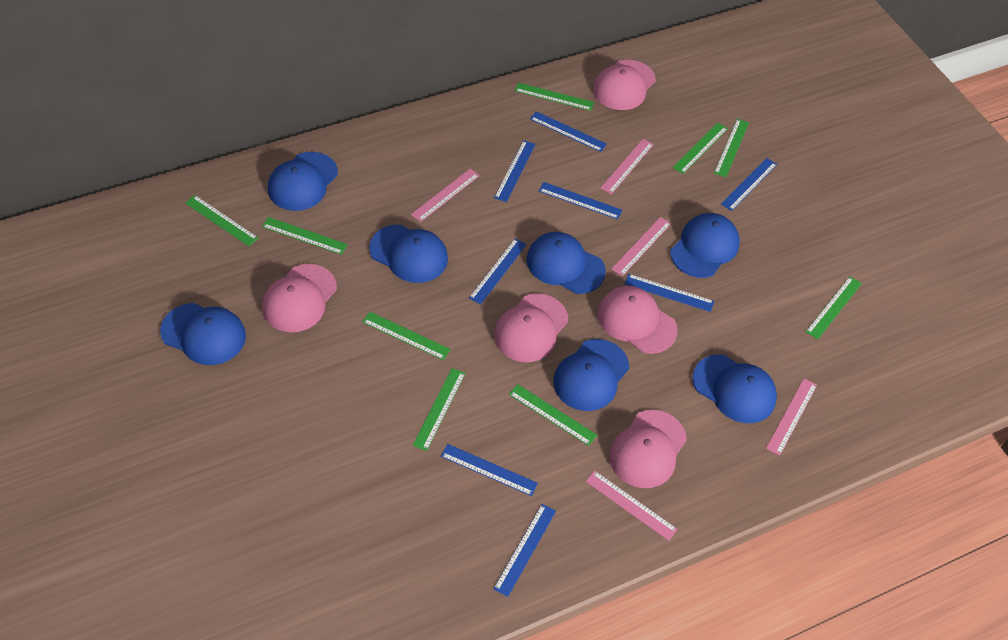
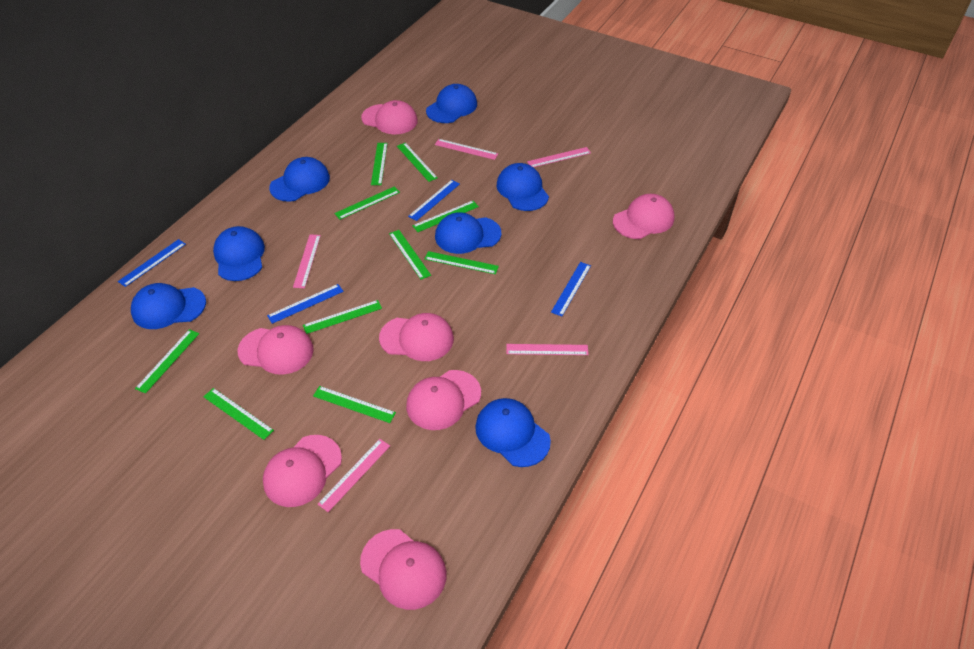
blue ruler: 8 -> 4
green ruler: 9 -> 10
pink cap: 5 -> 7

